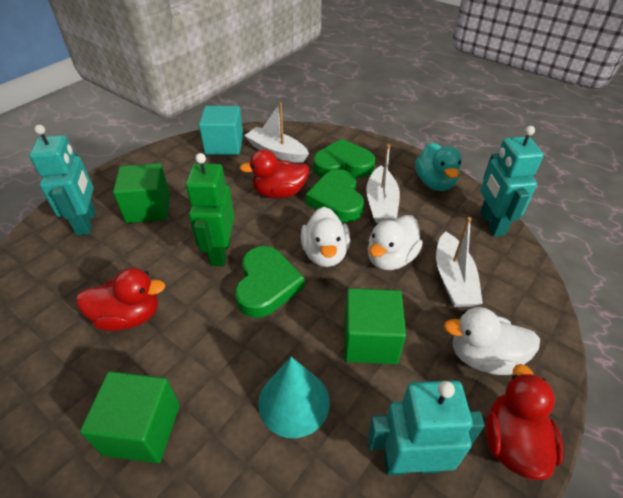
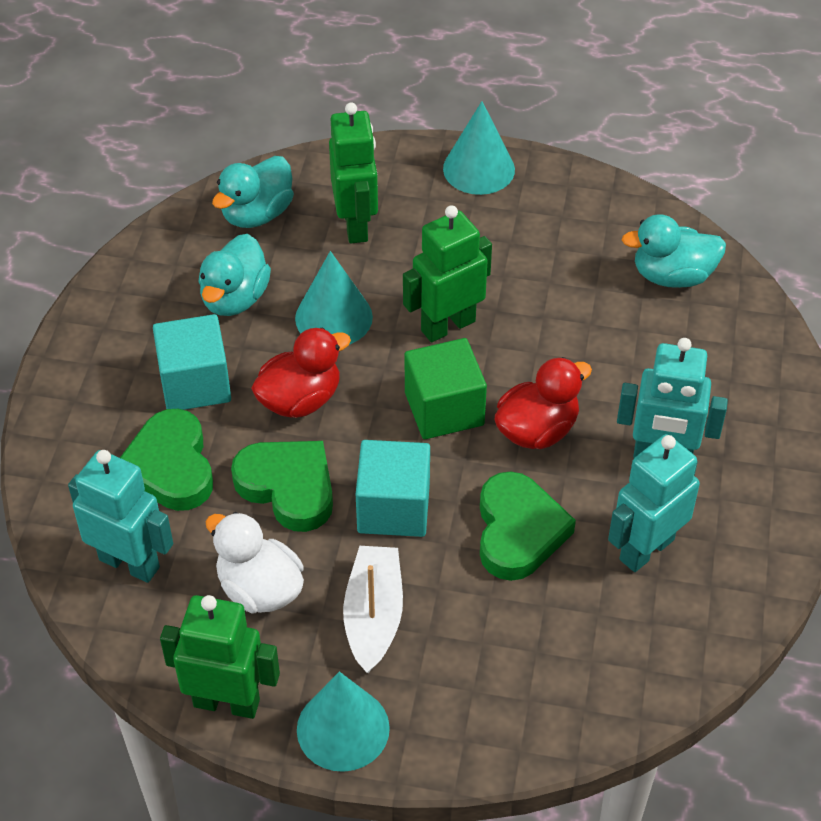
green cube: 3 -> 1
green robot: 1 -> 3
red duck: 3 -> 2
turquoise cone: 1 -> 3
turquoise cube: 1 -> 2
turquoise duck: 1 -> 3
white boat: 3 -> 1
white duck: 3 -> 1

